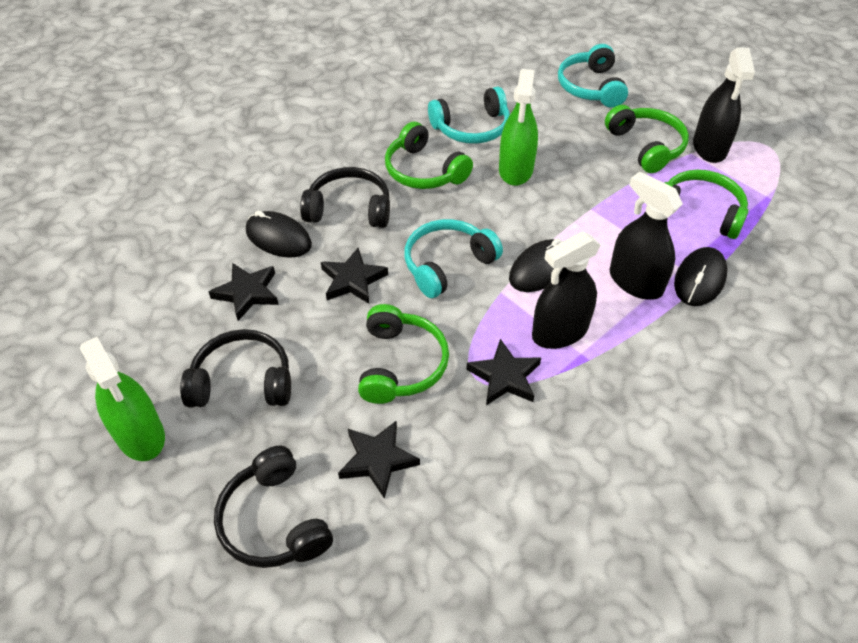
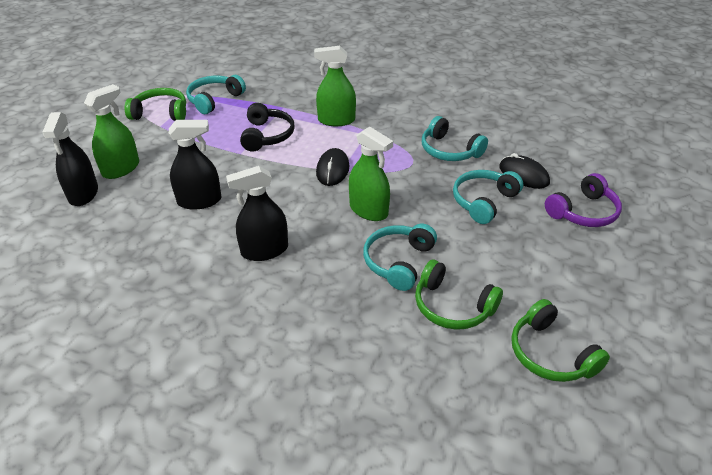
black headphones: 3 -> 1
black mouse: 3 -> 2
black star: 4 -> 0
green headphones: 4 -> 3
green spray bottle: 2 -> 3
purple headphones: 0 -> 1
turquoise headphones: 3 -> 4

